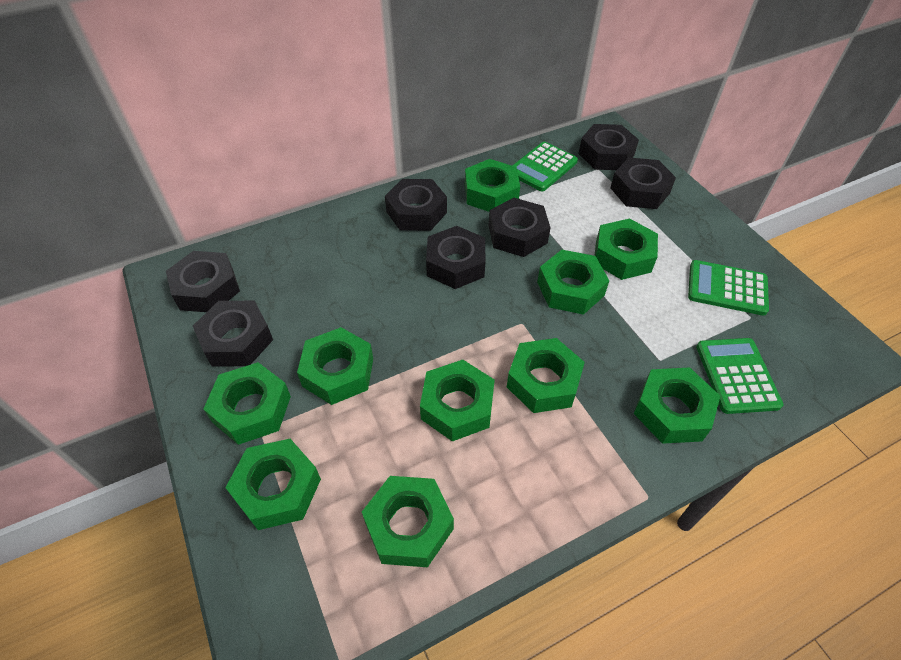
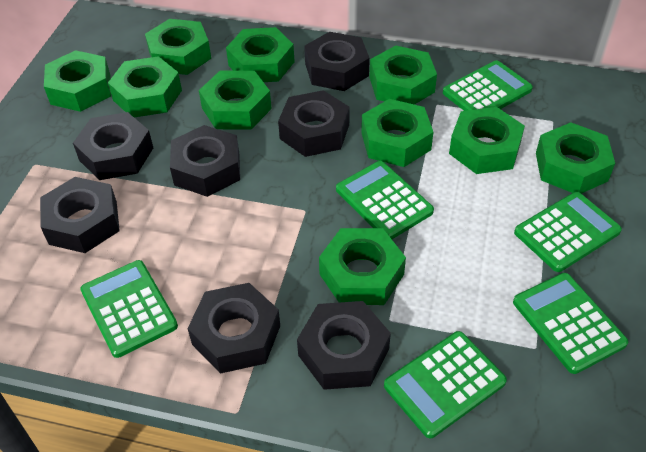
green calculator: 3 -> 6

